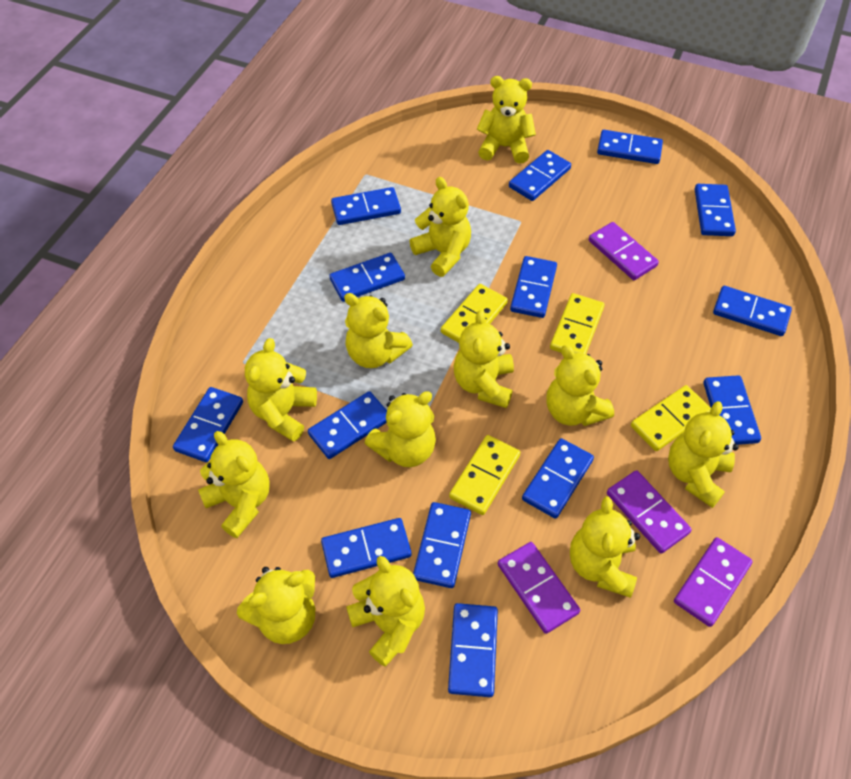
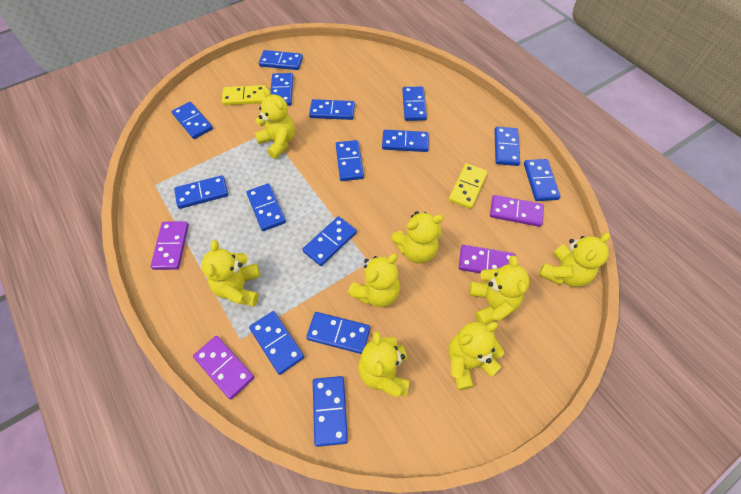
blue domino: 14 -> 15
yellow domino: 4 -> 2
yellow teddy bear: 12 -> 8

